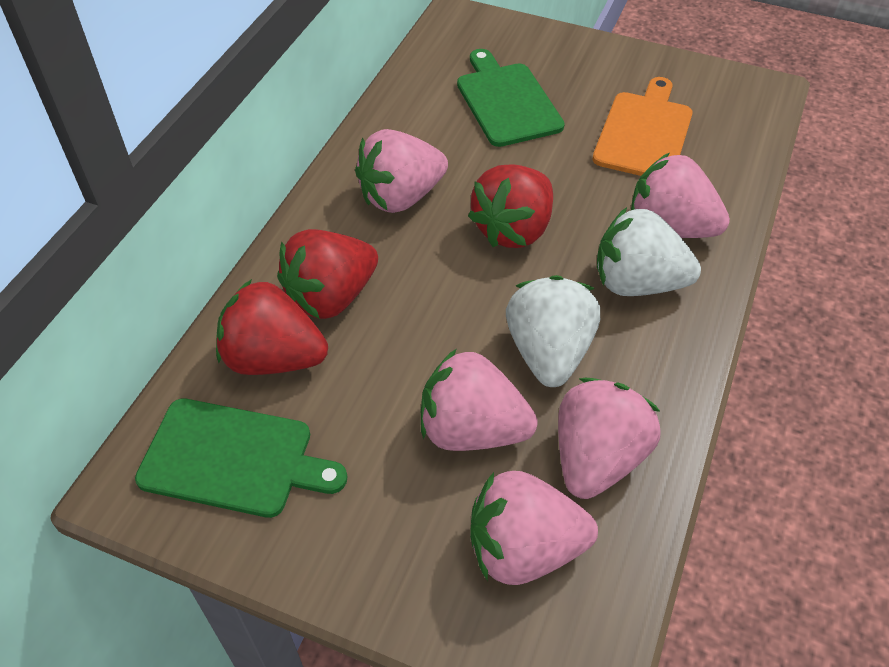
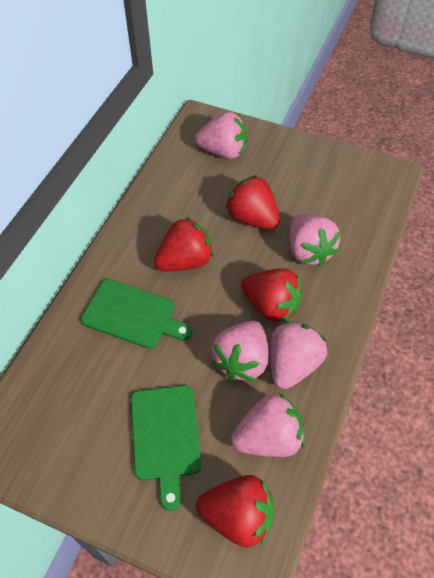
orange cutting board: 1 -> 0
red strawberry: 3 -> 4
white strawberry: 2 -> 0

